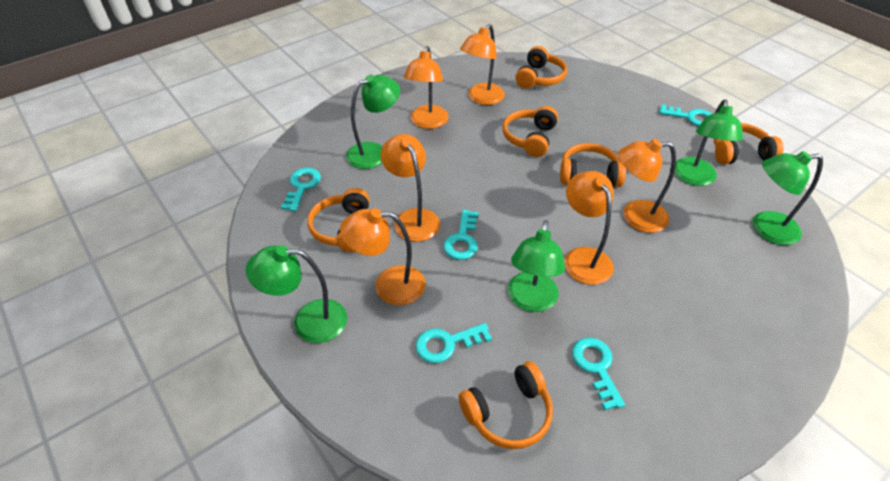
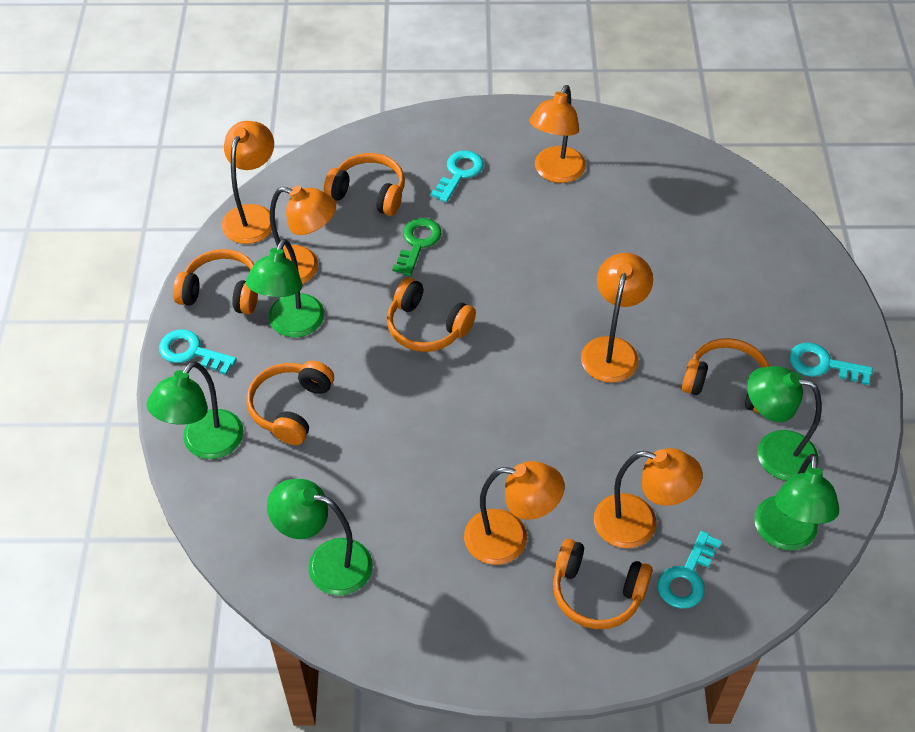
green key: 0 -> 1
turquoise key: 5 -> 4

